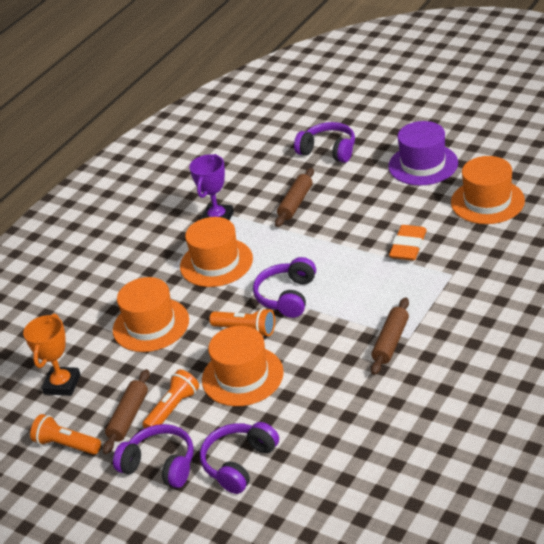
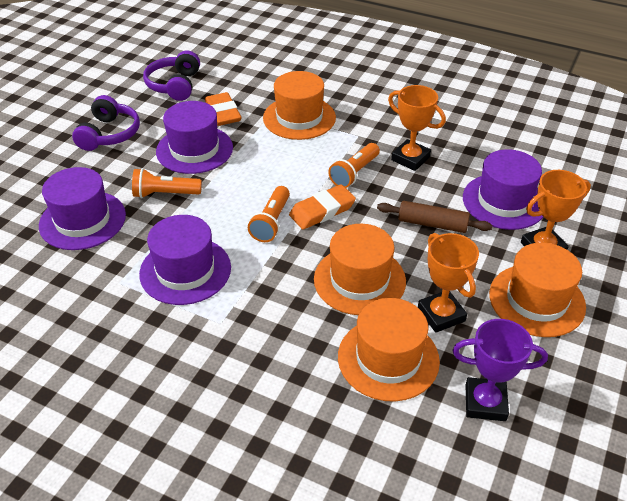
brown rolling pin: 3 -> 1
orange eraser: 1 -> 2
orange trophy: 1 -> 3
purple hat: 1 -> 4
purple headphones: 4 -> 2

